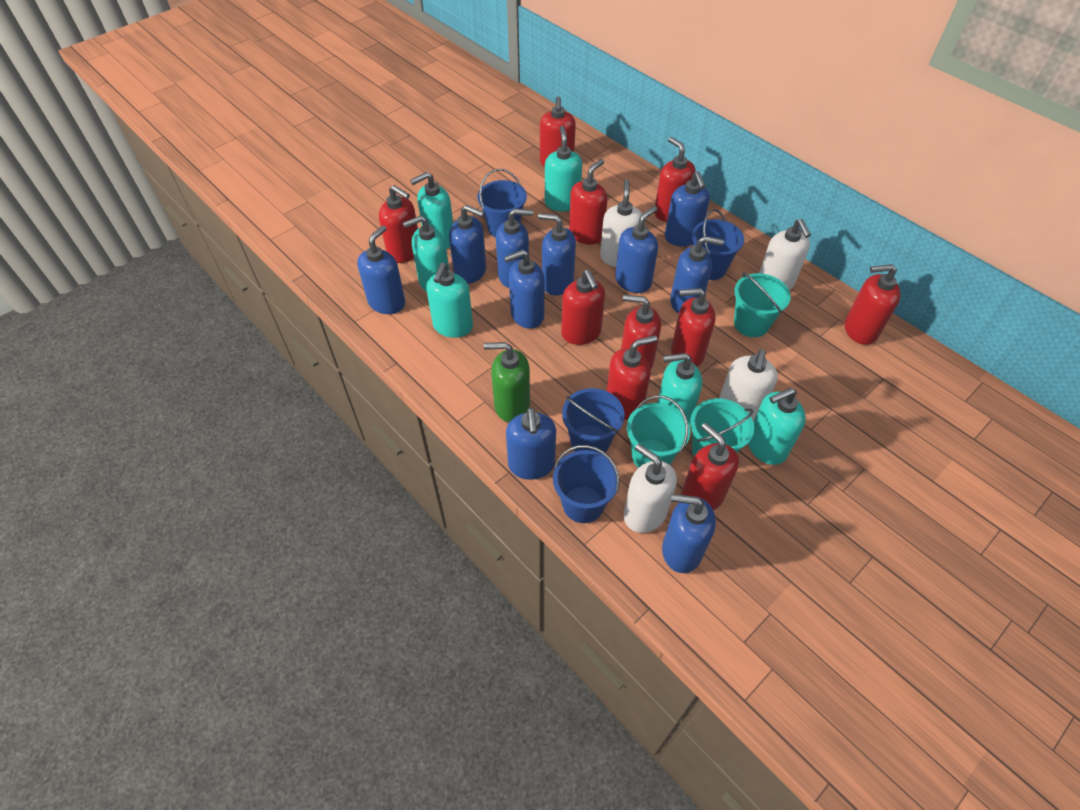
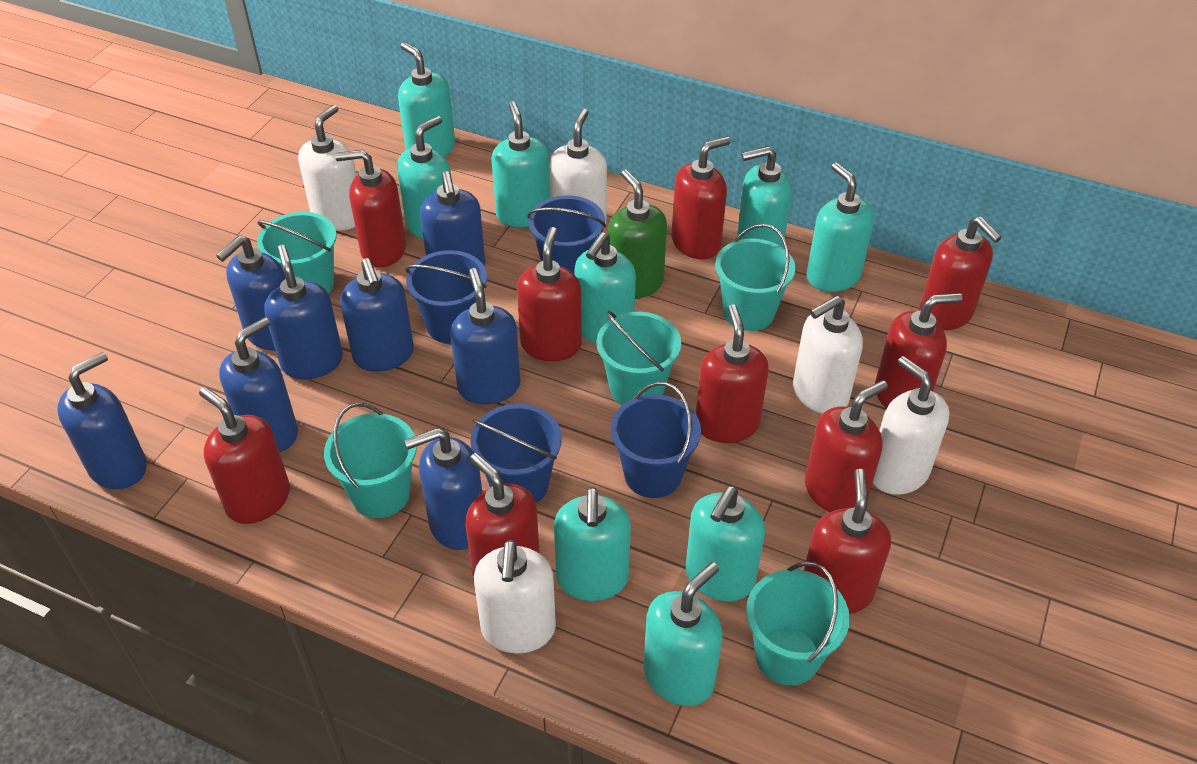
blue soap dispenser: 10 -> 8
turquoise bucket: 3 -> 5
turquoise soap dispenser: 6 -> 9
white soap dispenser: 4 -> 5

